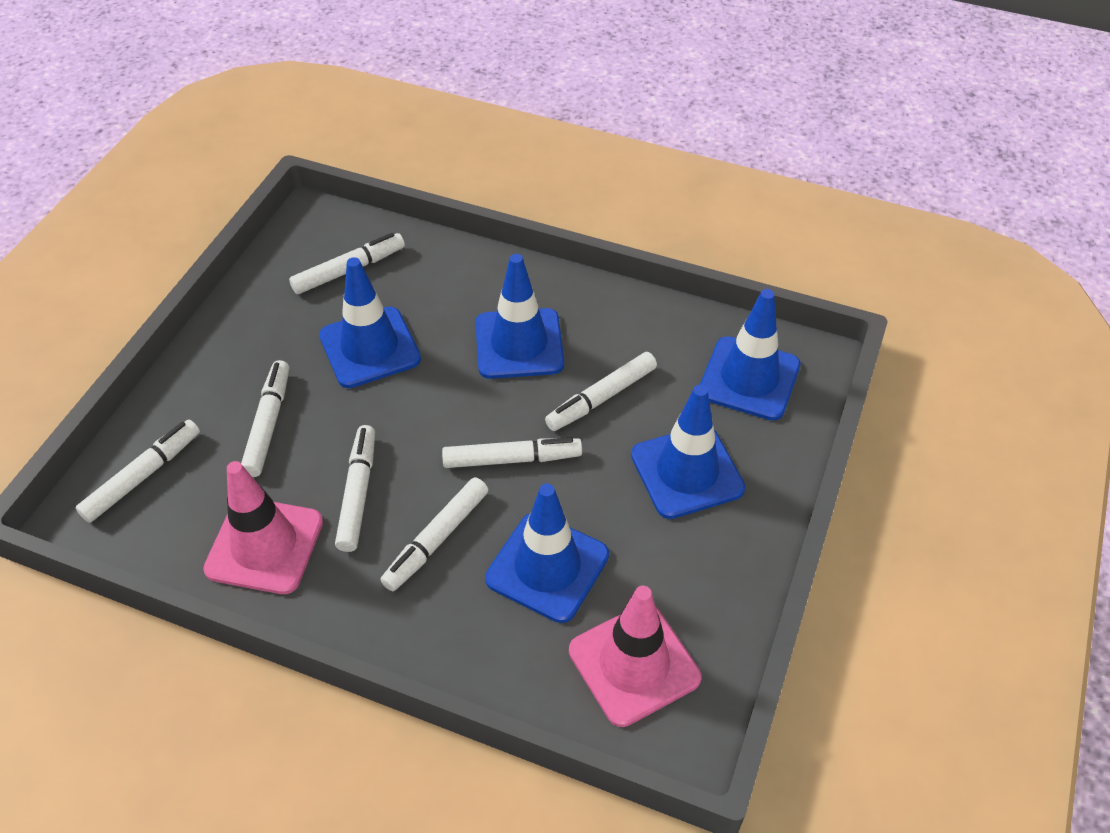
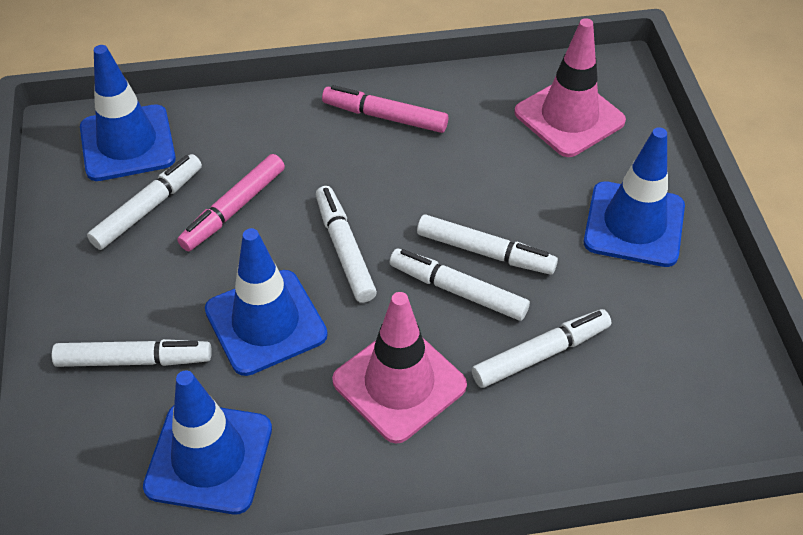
blue traffic cone: 5 -> 4
pink marker: 0 -> 2
white marker: 7 -> 6

